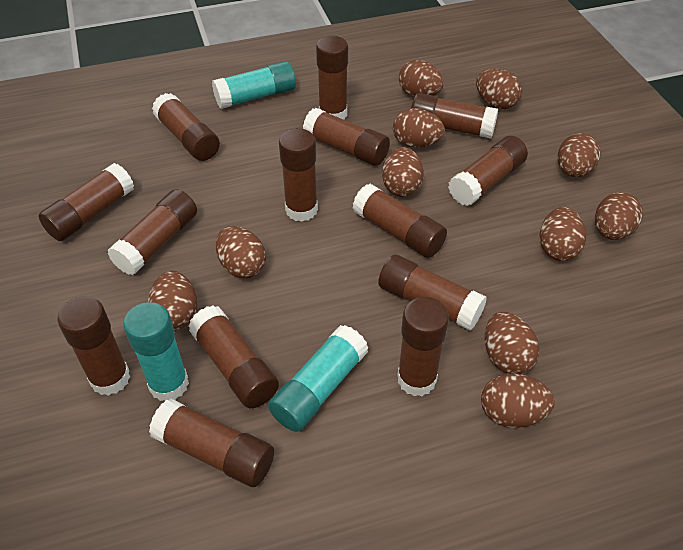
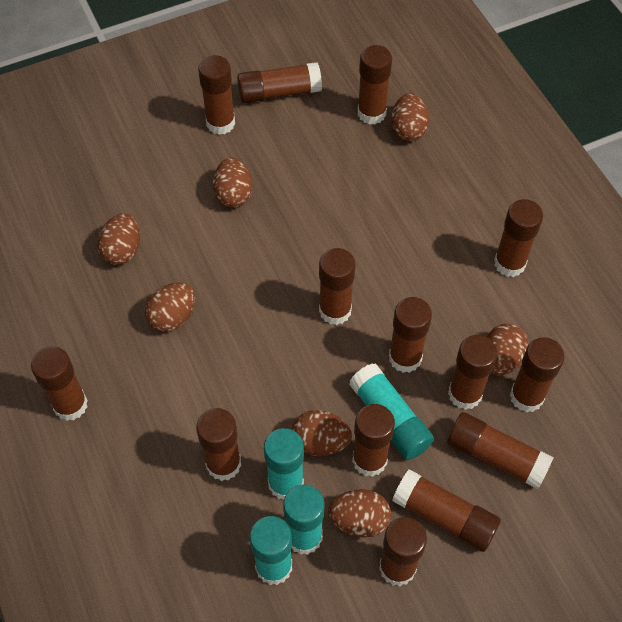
brown egg: 11 -> 7
turquoise glue stick: 3 -> 4

